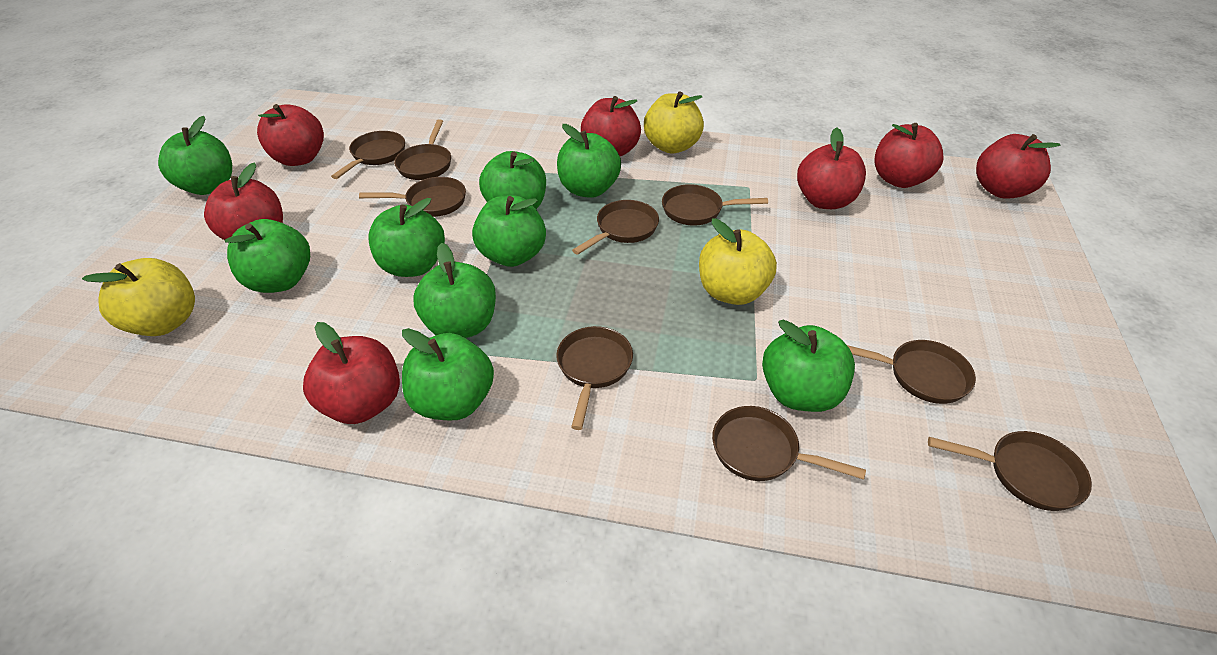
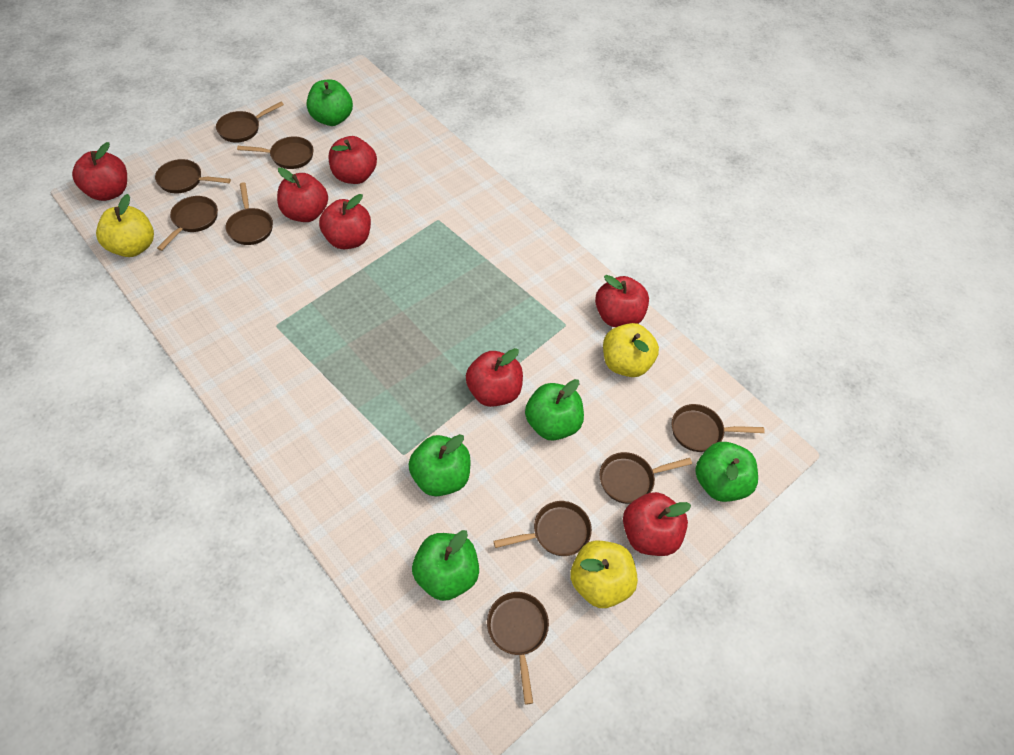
green apple: 9 -> 5

